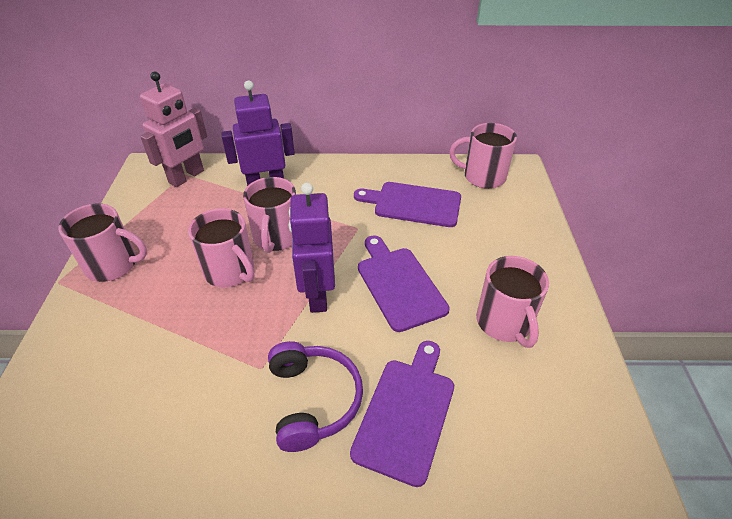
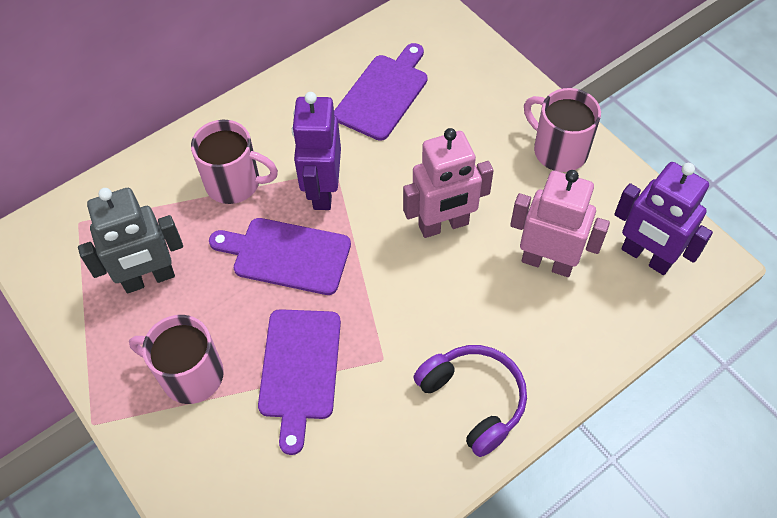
grey robot: 0 -> 1
pink mug: 5 -> 3
pink robot: 1 -> 2

